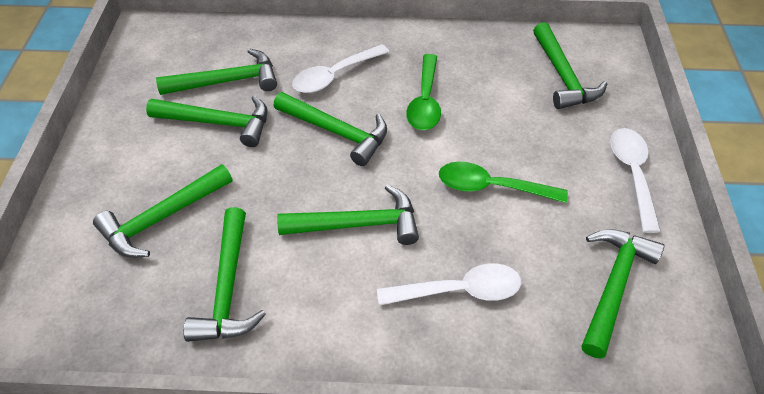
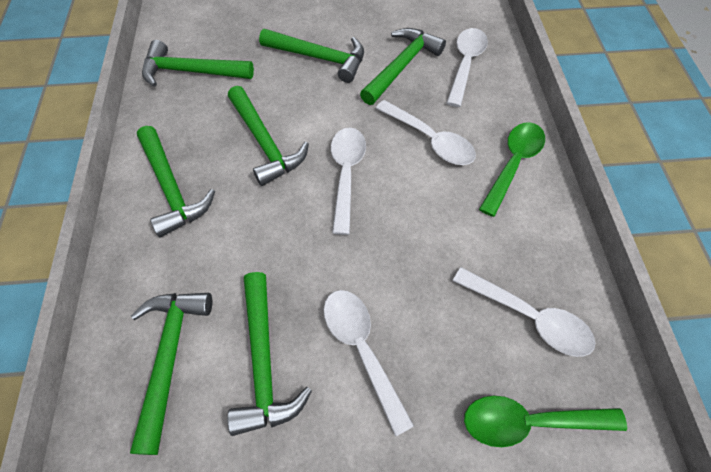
green hammer: 8 -> 7
white spoon: 3 -> 5

